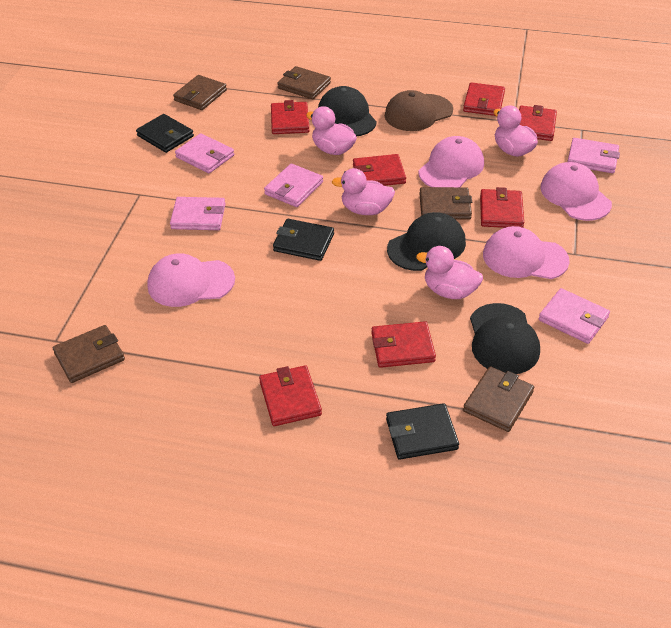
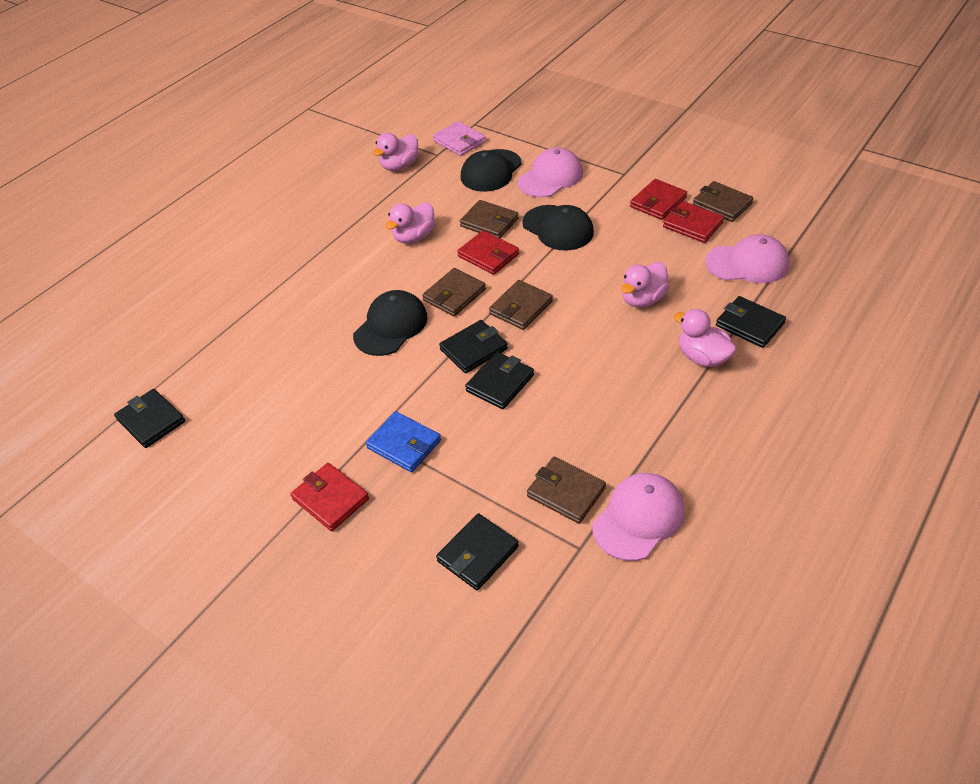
black wallet: 3 -> 5
blue wallet: 0 -> 1
brown cap: 1 -> 0
pink cap: 4 -> 3
pink wallet: 5 -> 1
red wallet: 7 -> 4

